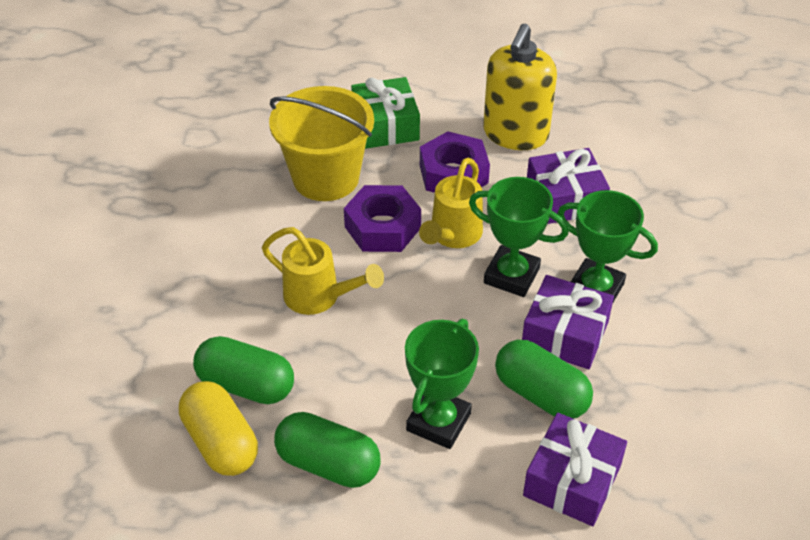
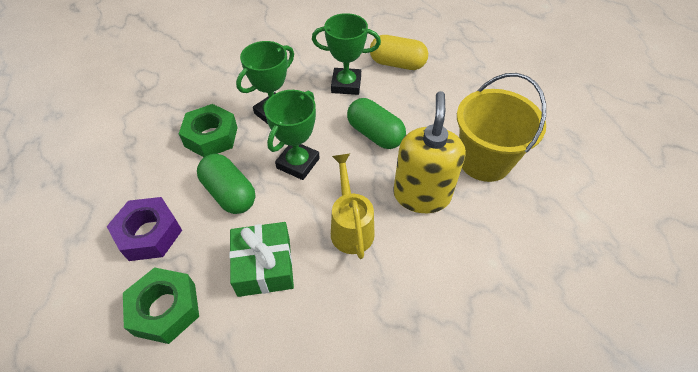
green capsule: 3 -> 2
green nut: 0 -> 2
purple gift: 3 -> 0
purple nut: 2 -> 1
yellow watering can: 2 -> 1

